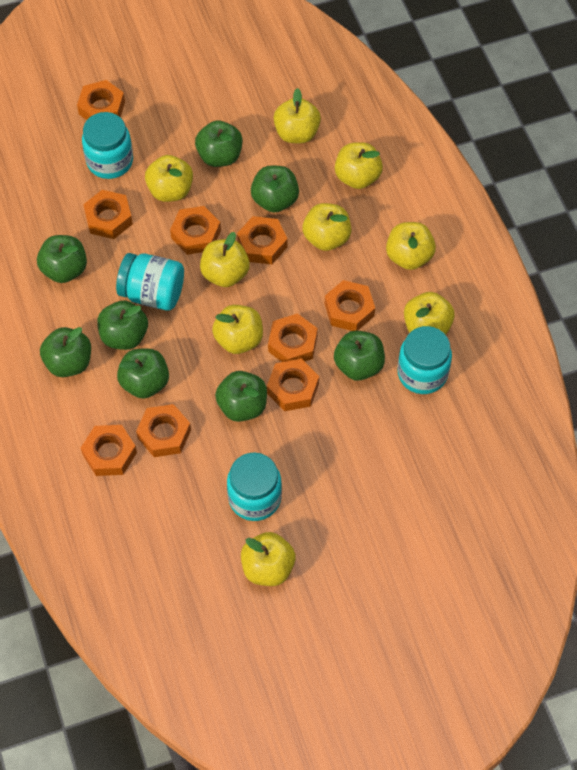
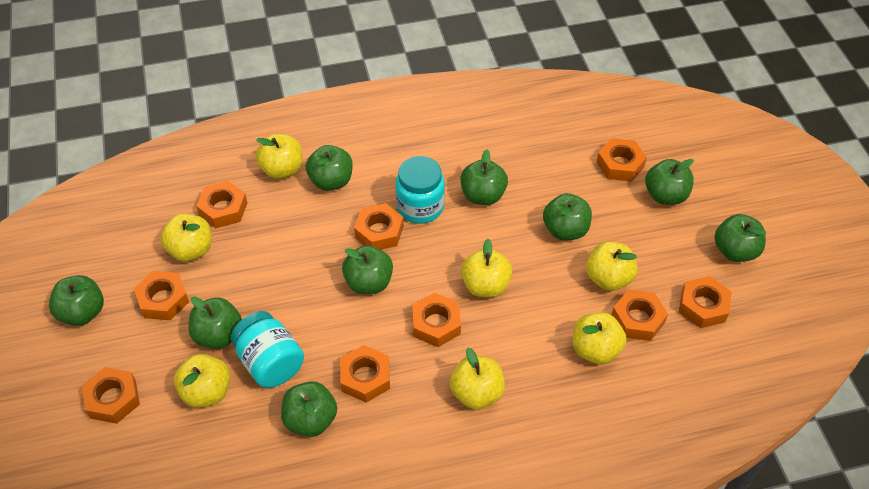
green apple: 8 -> 9
turquoise jar: 4 -> 2
yellow apple: 9 -> 7

